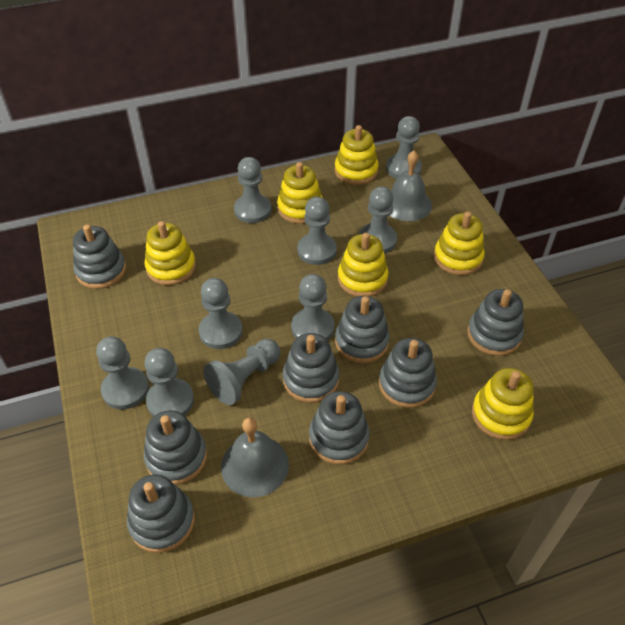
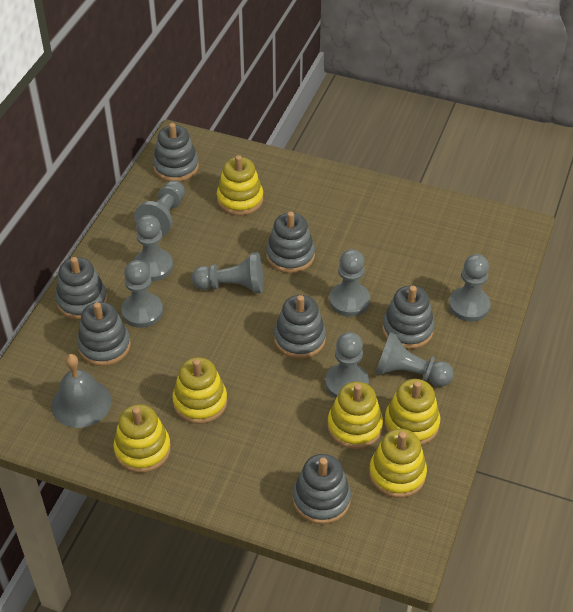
grey bell: 2 -> 1
grey pawn: 9 -> 8
grey stacking toy: 8 -> 7

